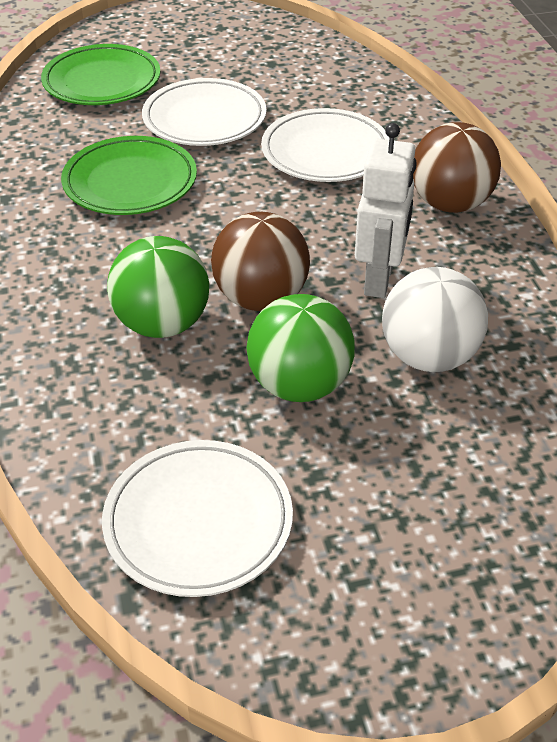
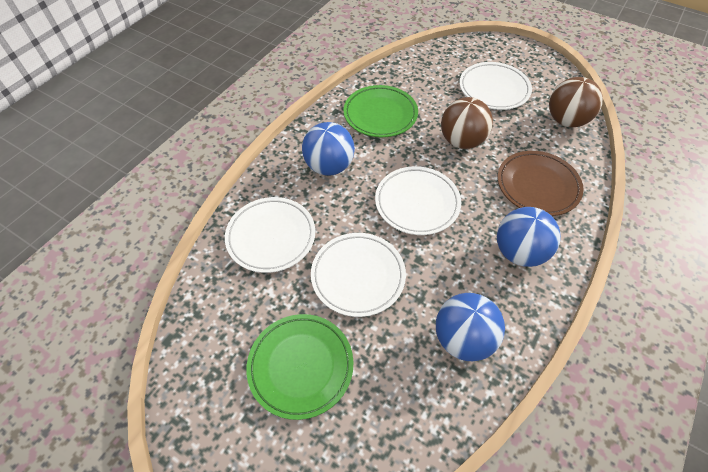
blue ball: 0 -> 3
brown plate: 0 -> 1
green ball: 2 -> 0
white ball: 1 -> 0
white plate: 3 -> 4
white robot: 1 -> 0

